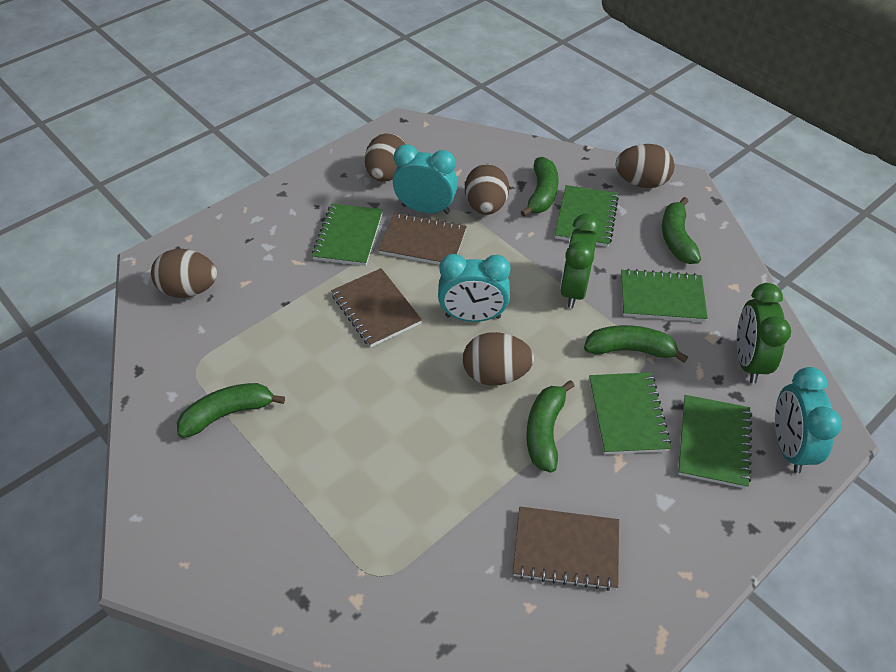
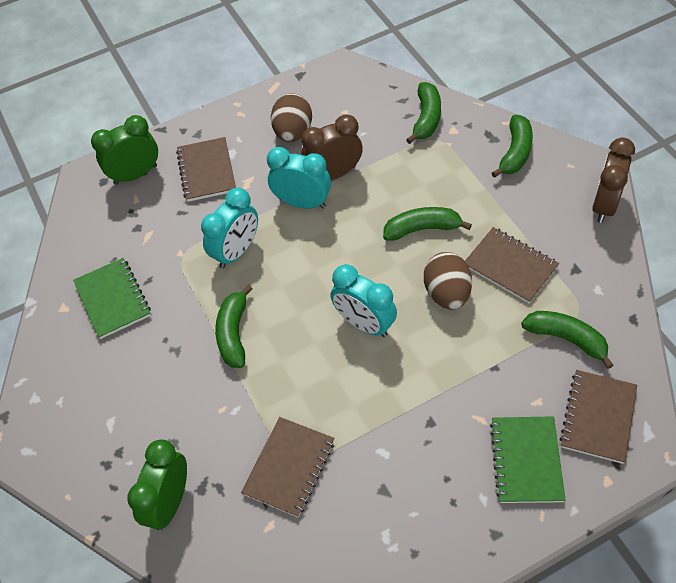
brown clock: 0 -> 2
brown egg: 5 -> 2
brown notebook: 3 -> 4
green notebook: 5 -> 2

